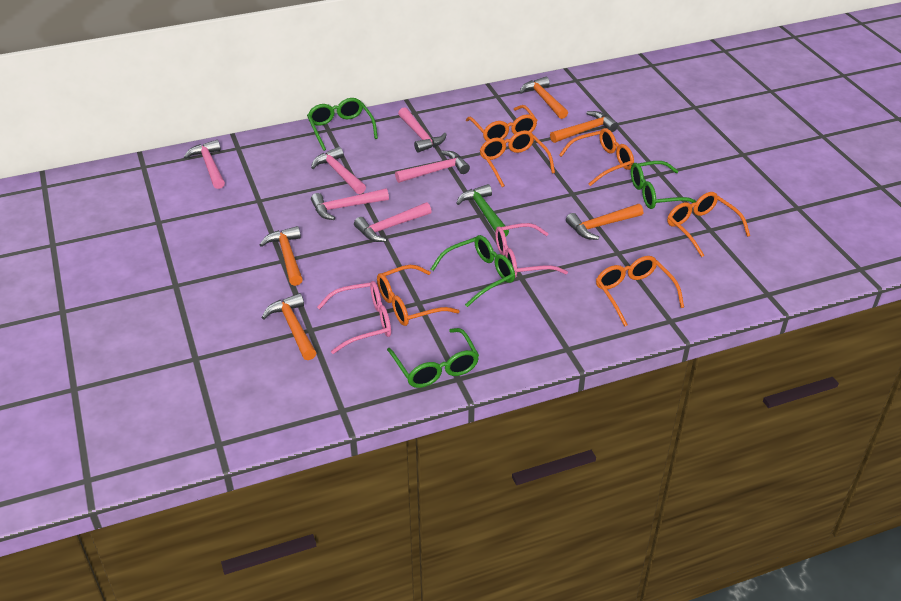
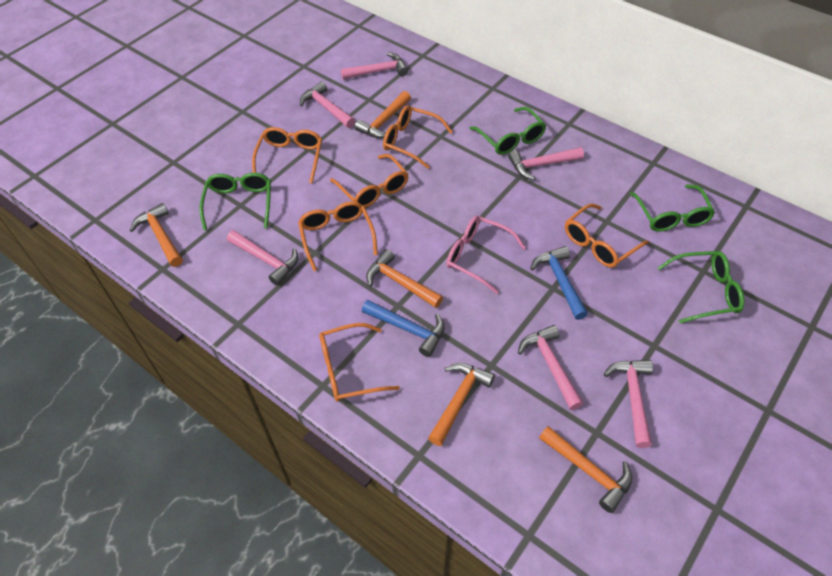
blue hammer: 0 -> 2
green hammer: 1 -> 0
pink glasses: 2 -> 1

